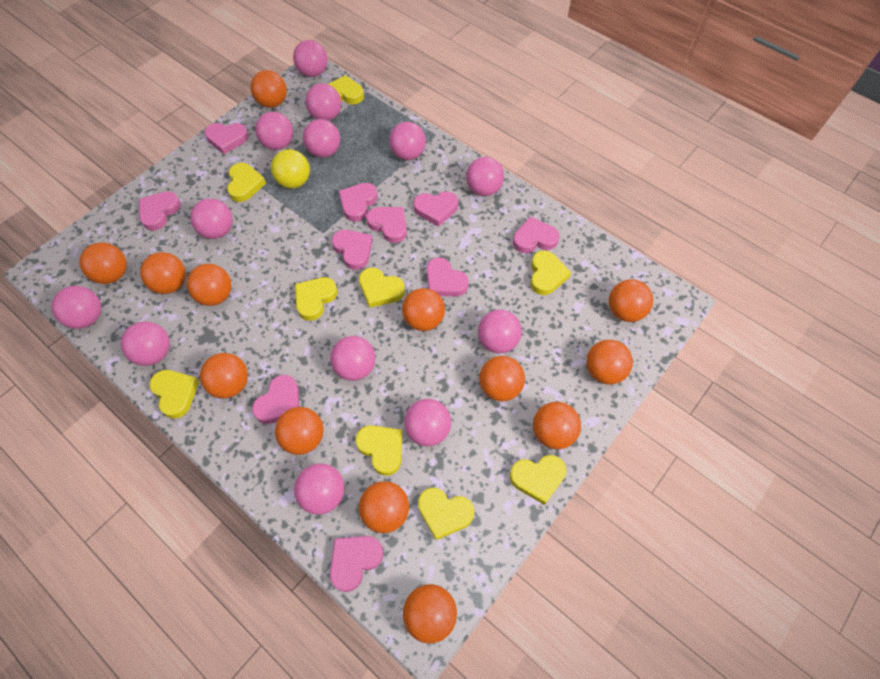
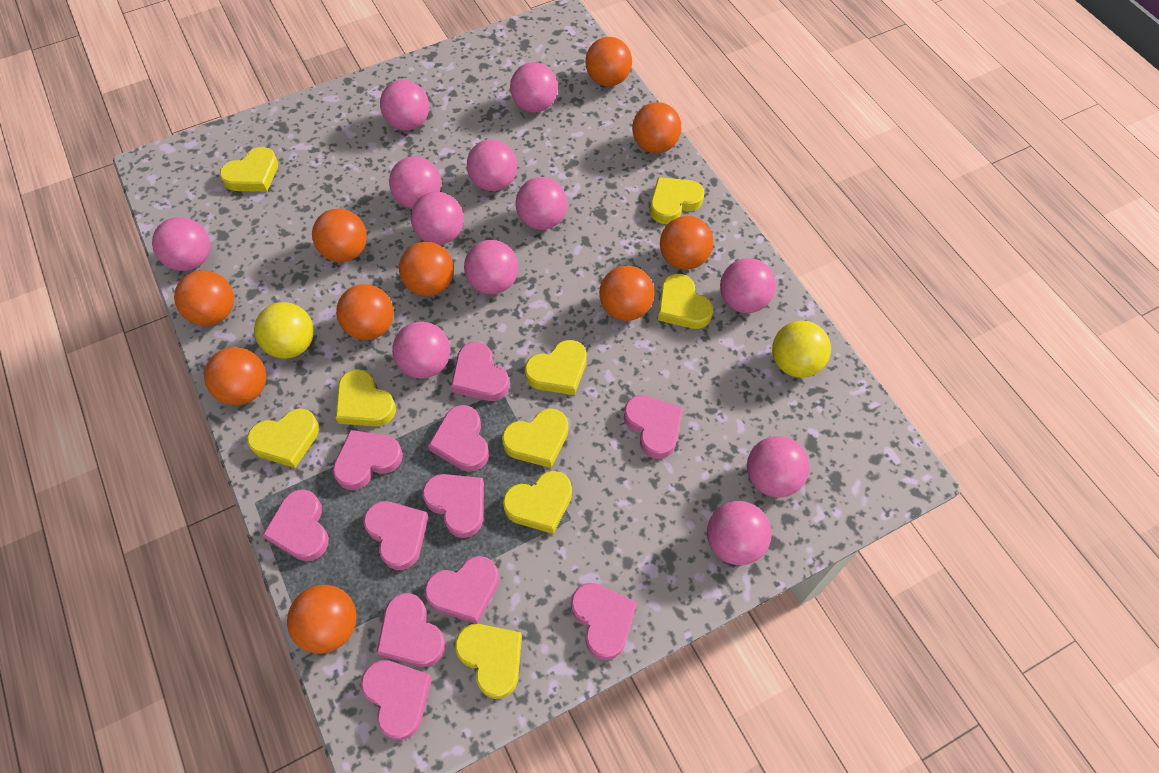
orange ball: 13 -> 10
pink ball: 13 -> 12
pink heart: 10 -> 11
yellow ball: 1 -> 2

